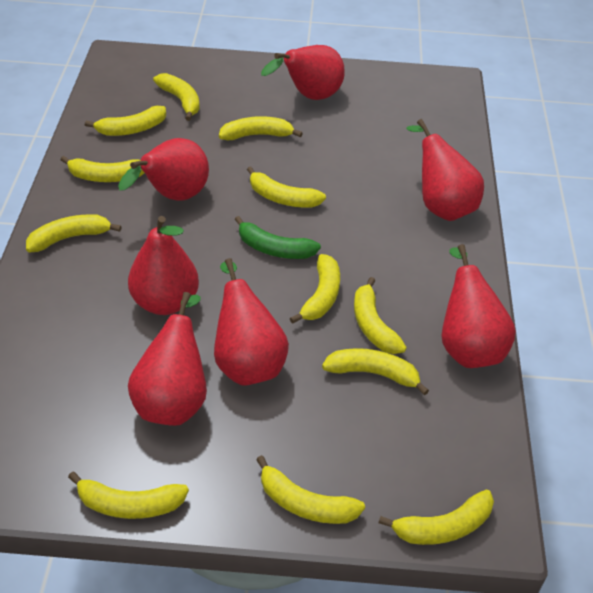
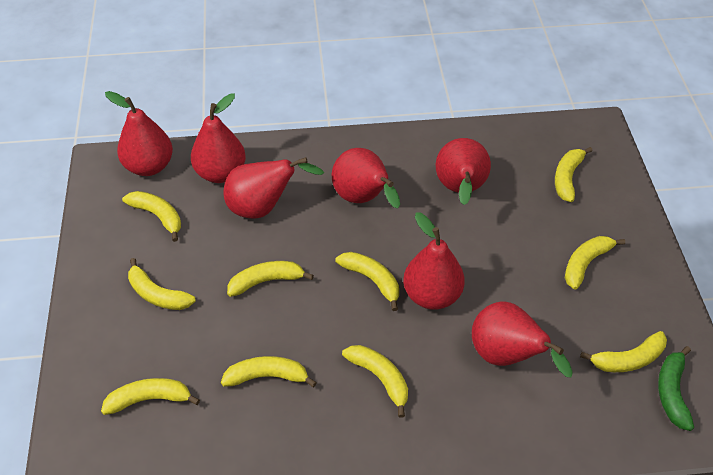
yellow banana: 12 -> 10

